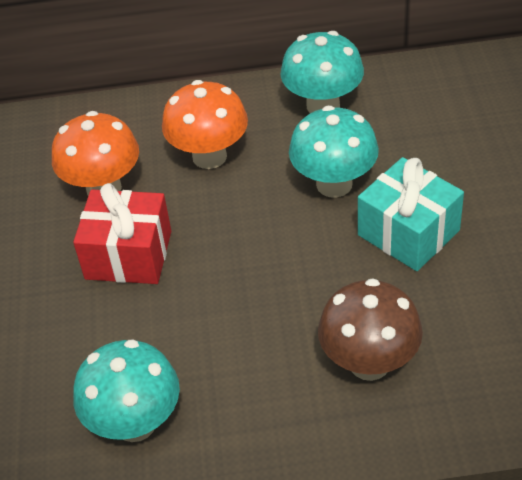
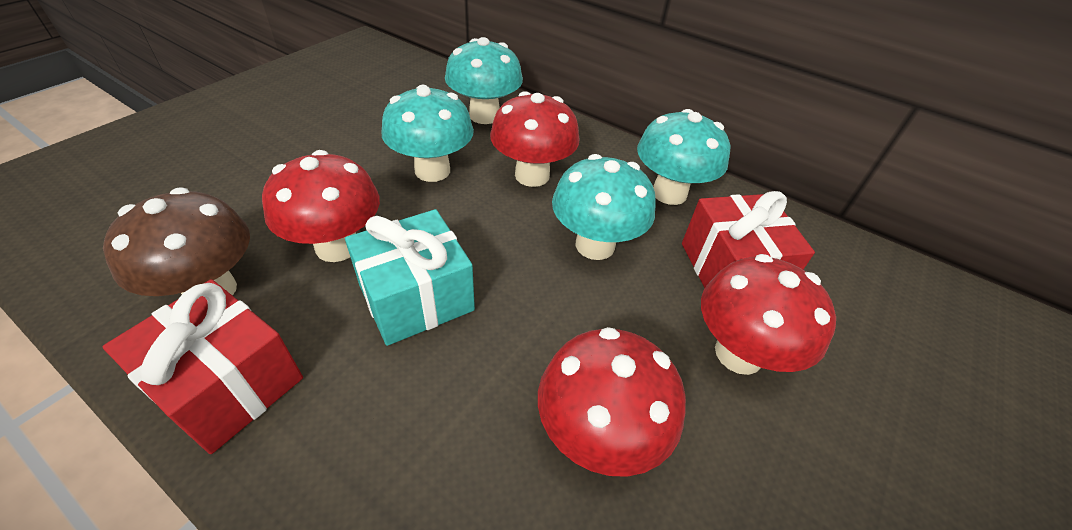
orange mushroom: 2 -> 0
red gift: 1 -> 2
red mushroom: 0 -> 4
turquoise mushroom: 3 -> 4

